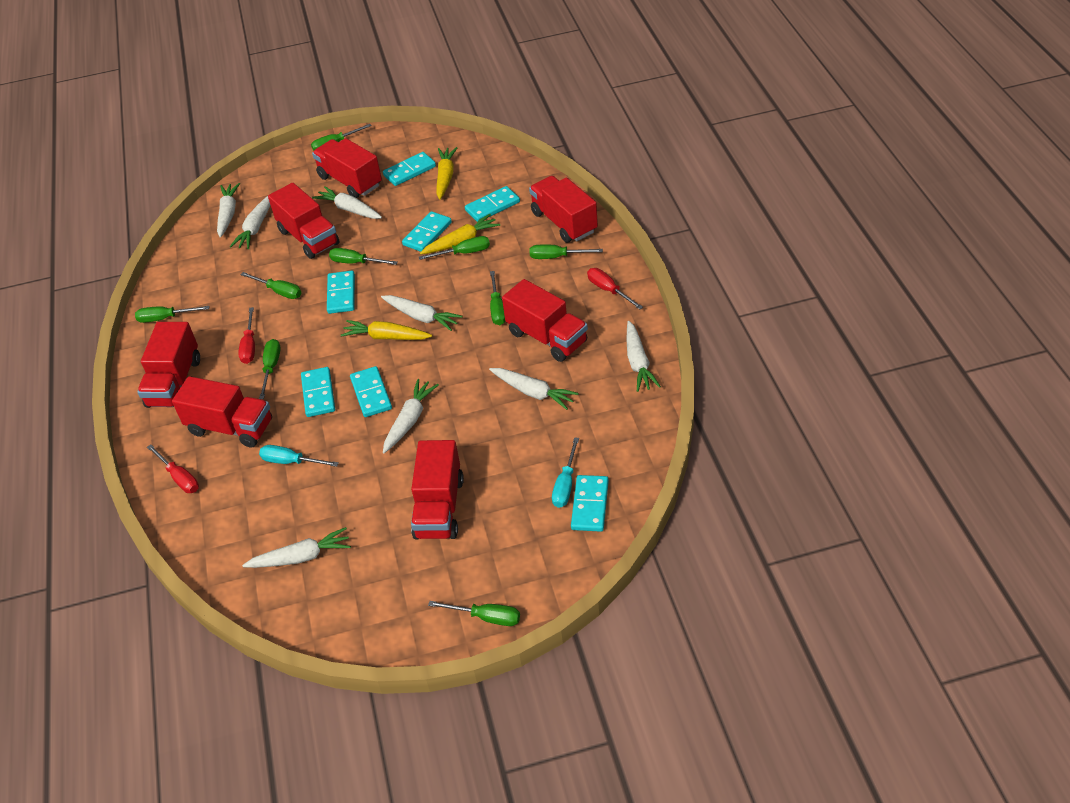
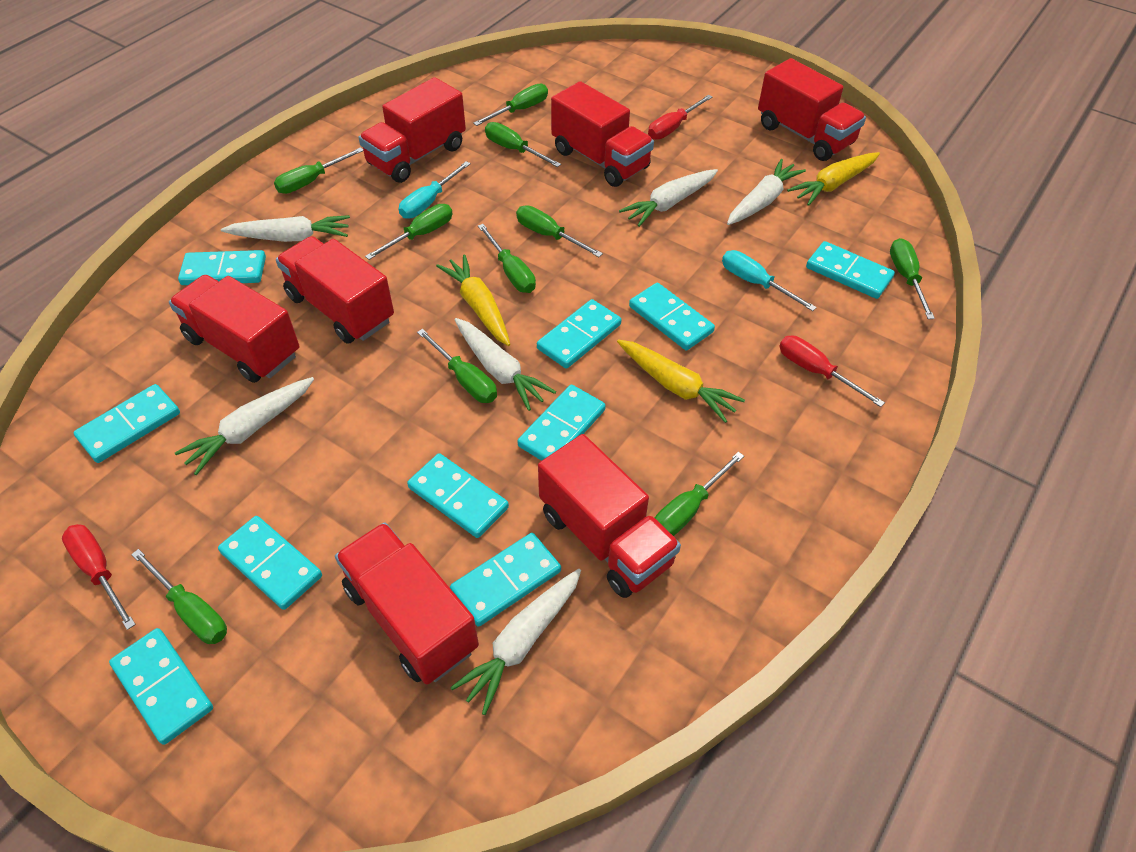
green screwdriver: 9 -> 10
turquoise domino: 7 -> 10
white carrot: 8 -> 6

